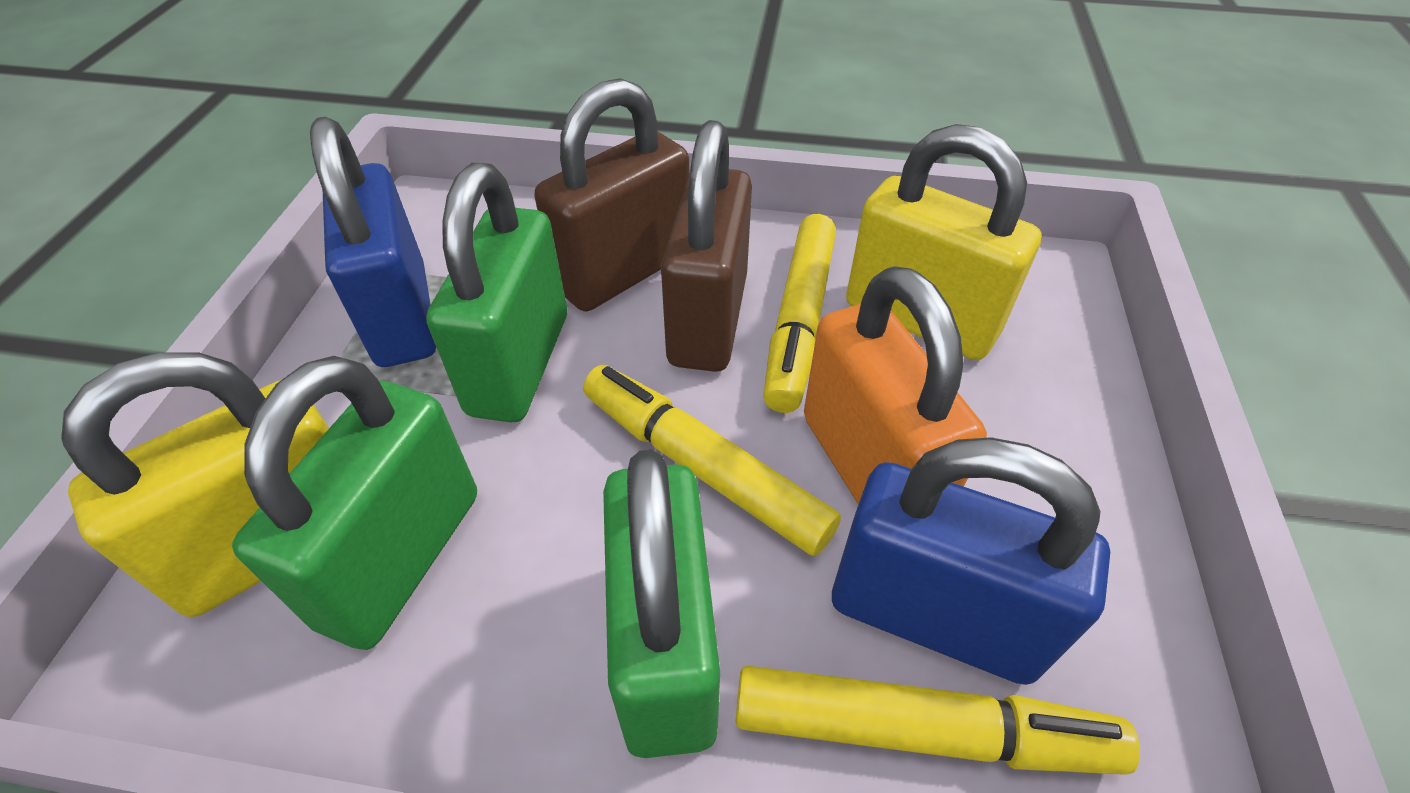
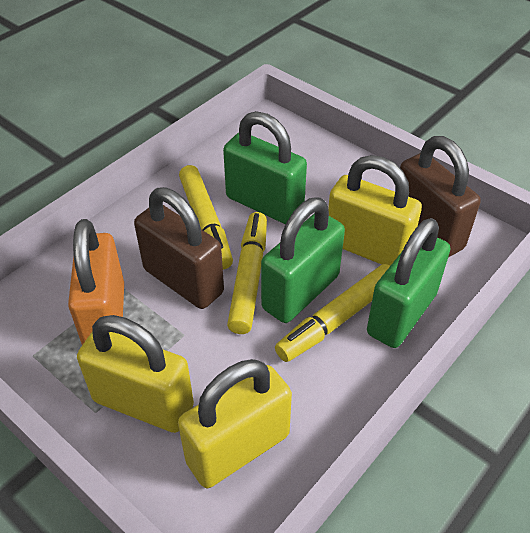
blue padlock: 2 -> 0
yellow padlock: 2 -> 3

